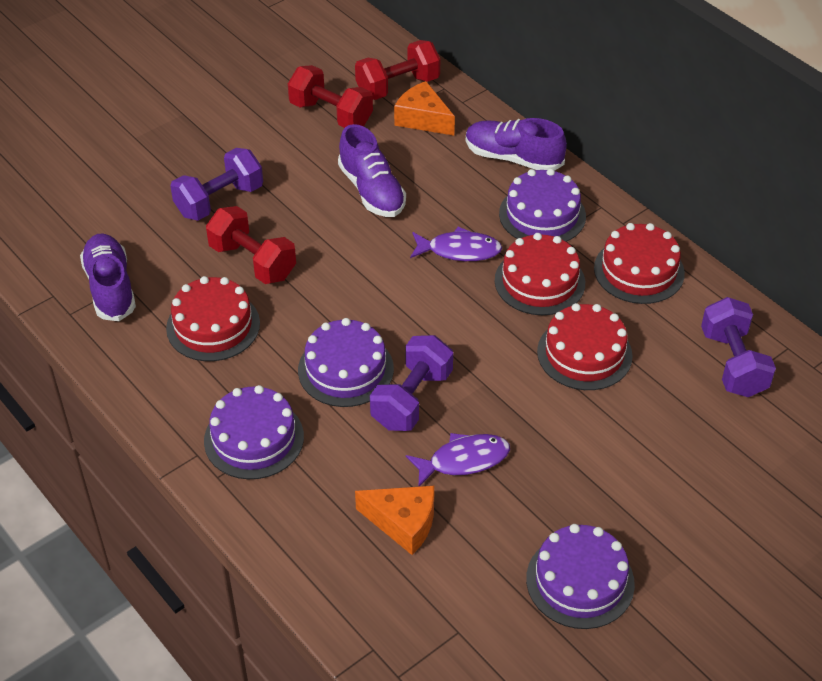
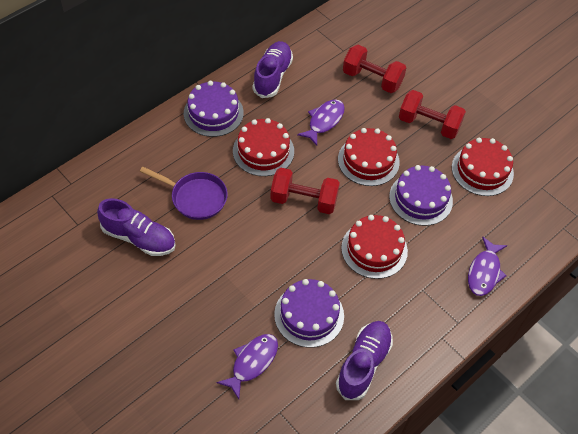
orange cheese: 2 -> 0
purple cake: 4 -> 3
purple dumbbell: 3 -> 0
purple fish: 2 -> 3
purple pan: 0 -> 1

